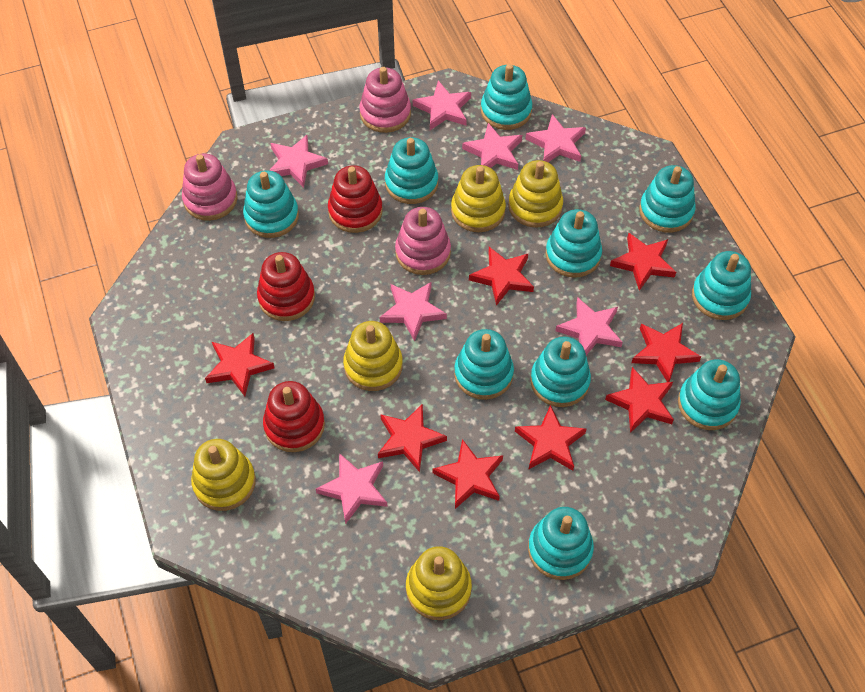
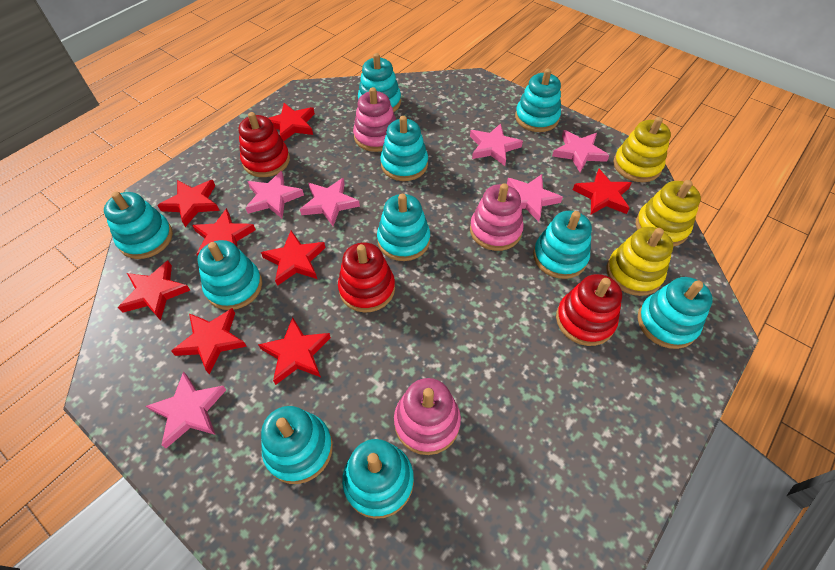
pink star: 7 -> 6
yellow stacking toy: 5 -> 3

